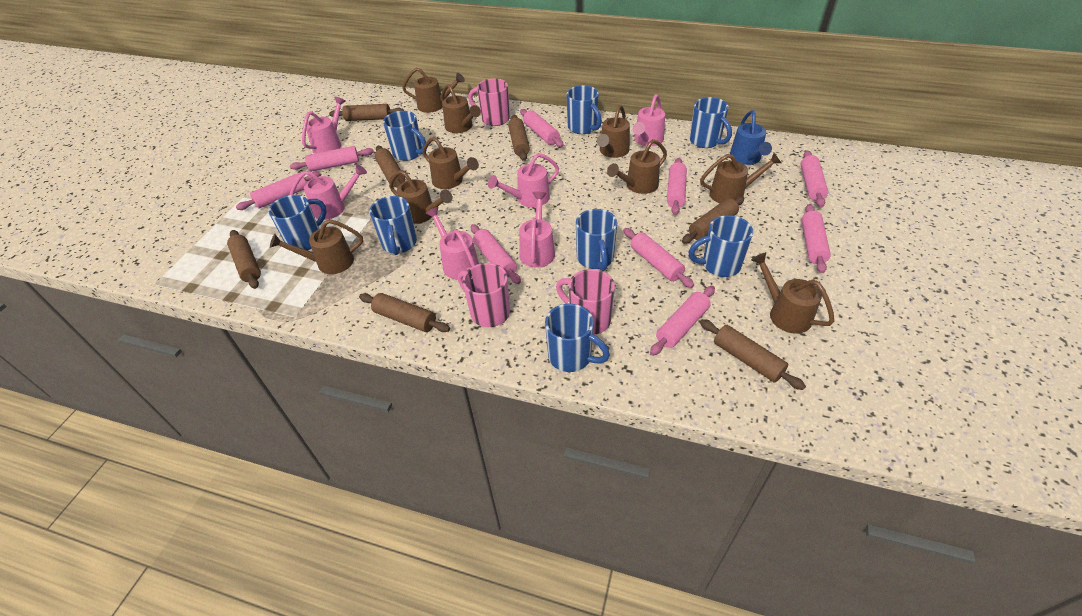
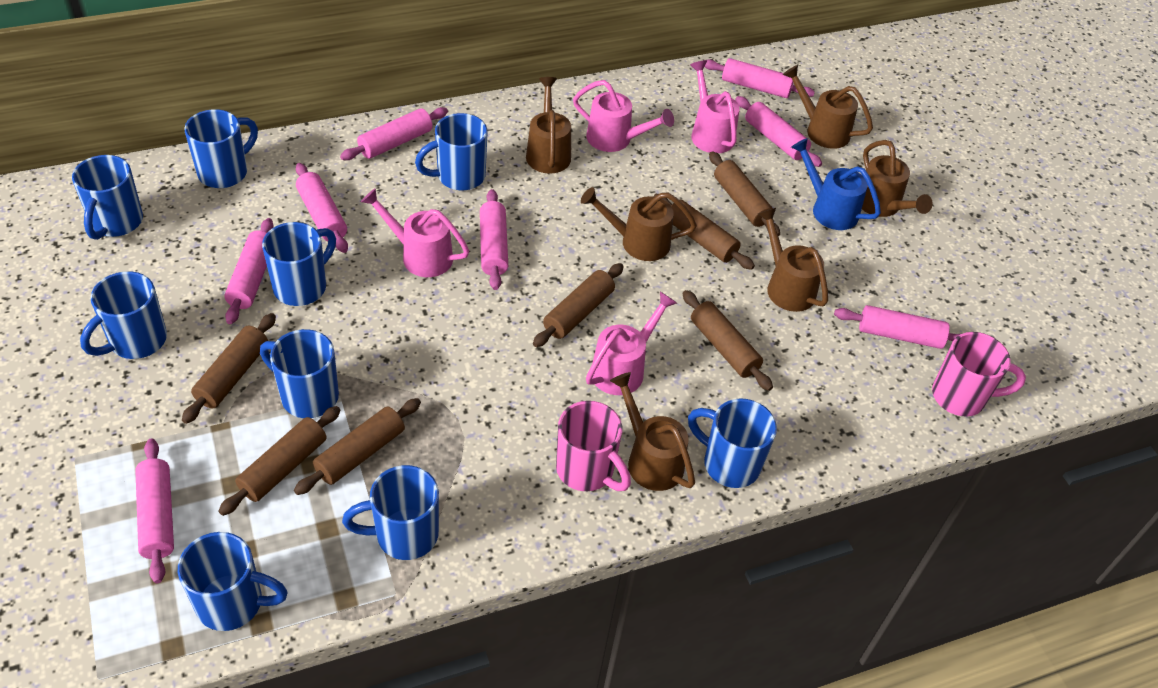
blue mug: 8 -> 9
brown watering can: 9 -> 6
pink mug: 3 -> 2
pink rolling pin: 9 -> 8
pink watering can: 6 -> 4

